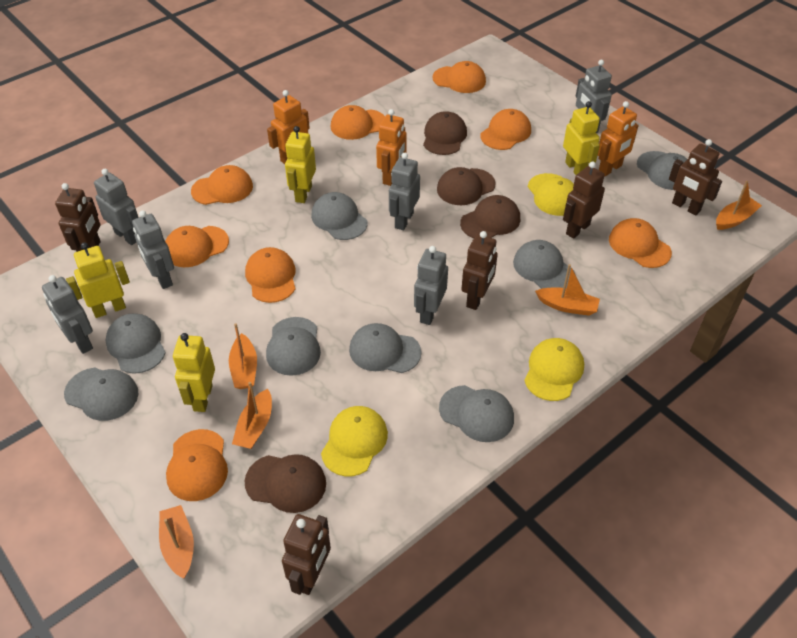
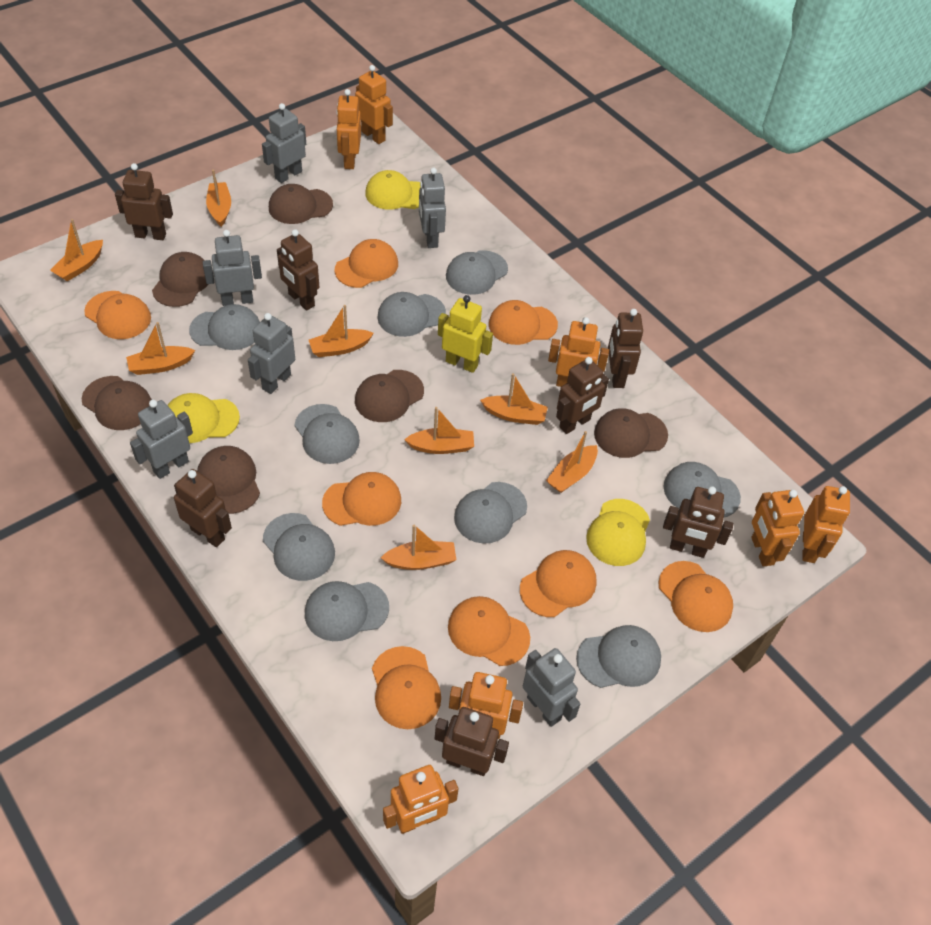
brown cap: 4 -> 6
brown robot: 5 -> 7
grey cap: 8 -> 9
orange boat: 5 -> 8
orange robot: 3 -> 7
yellow robot: 4 -> 1

